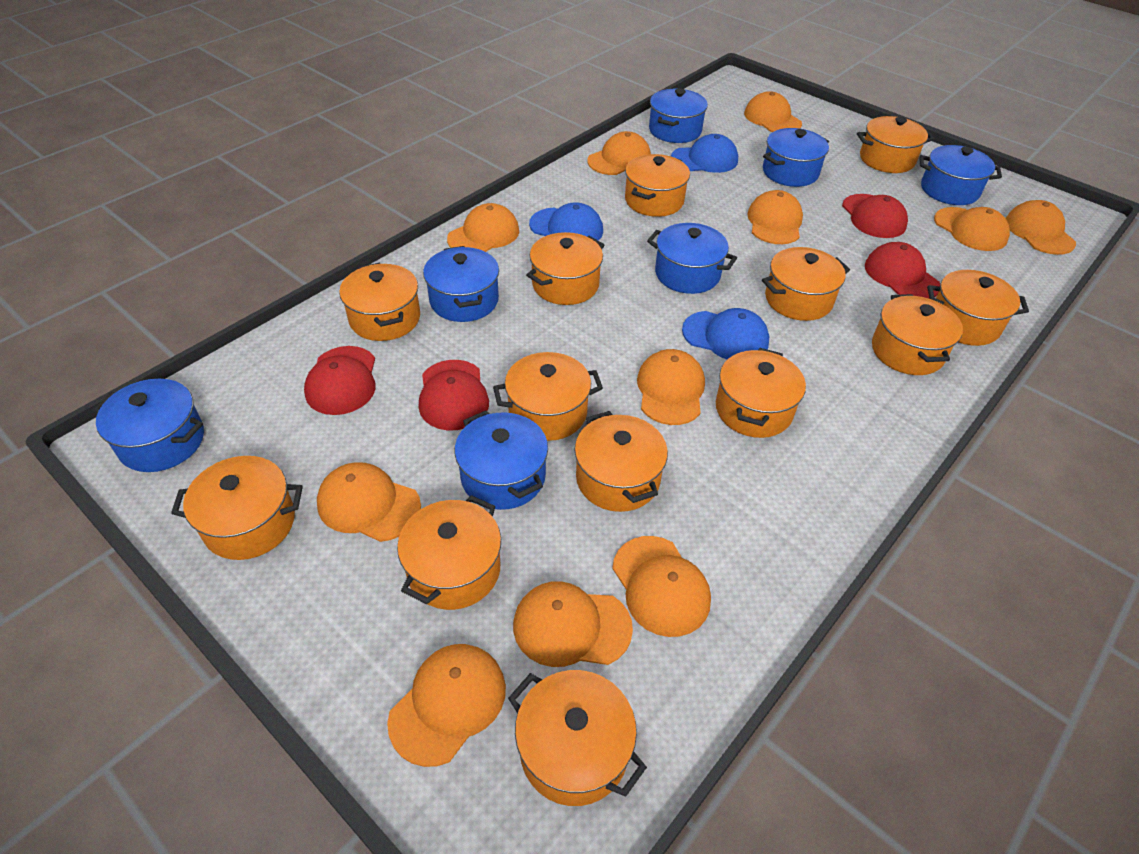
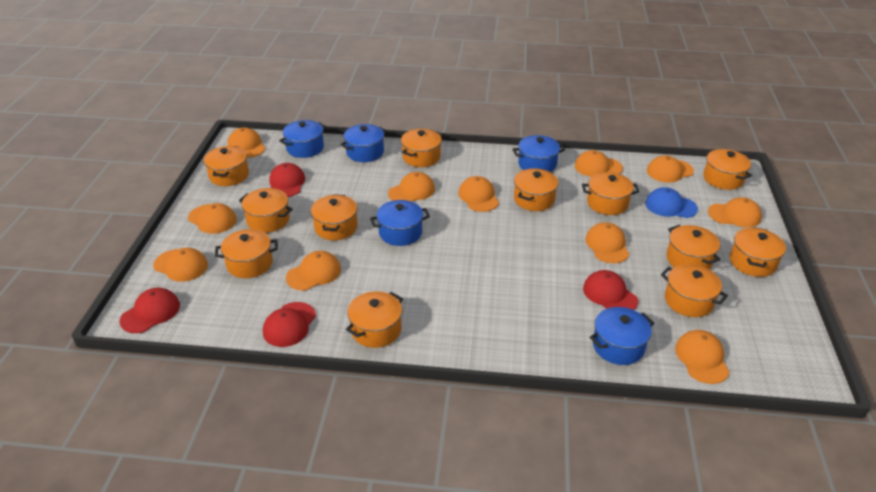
blue cap: 3 -> 1
blue pot: 7 -> 5
orange pot: 13 -> 12

